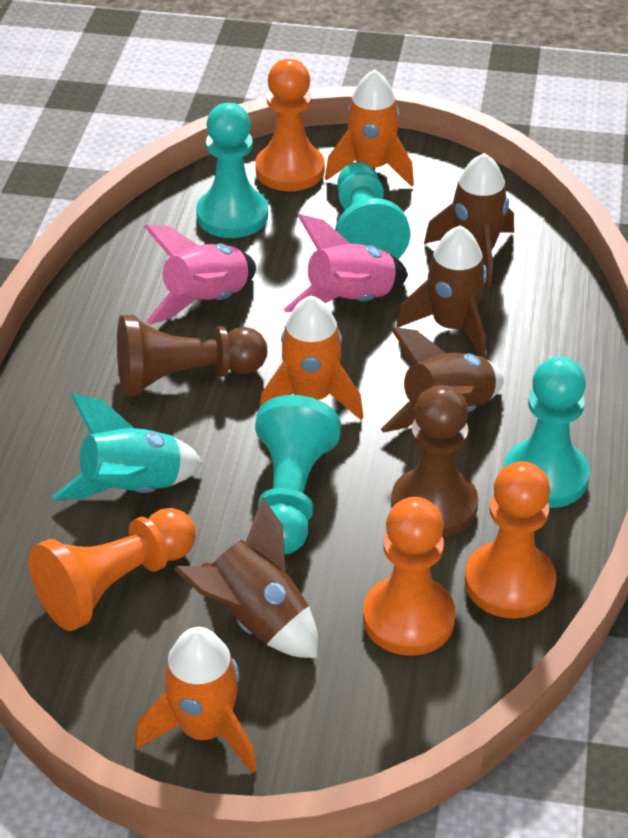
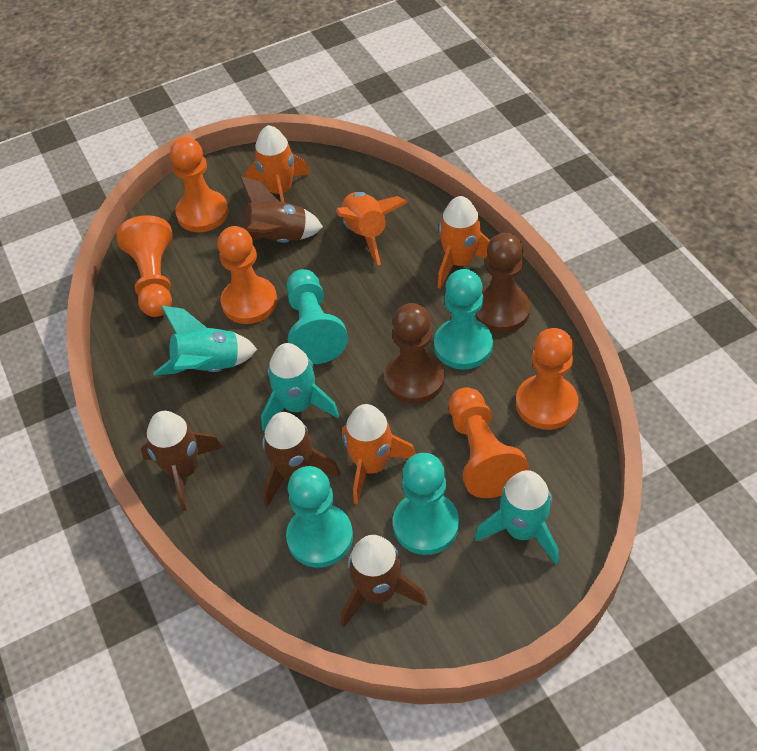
orange pawn: 4 -> 5
orange rocket: 3 -> 4
pink rocket: 2 -> 0
turquoise rocket: 1 -> 3

